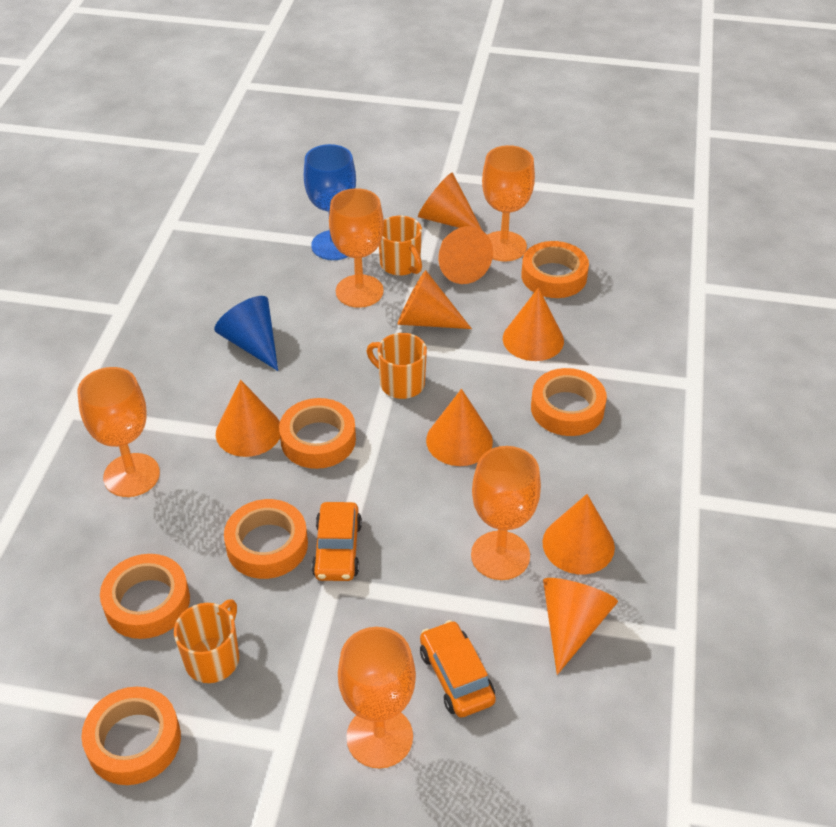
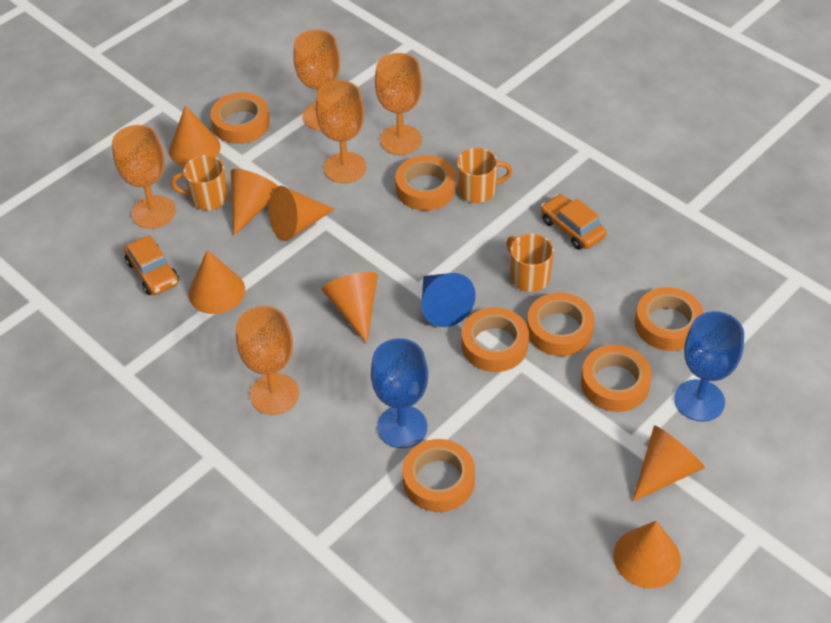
blue goblet: 1 -> 2
orange cone: 8 -> 7
orange tape: 6 -> 7

